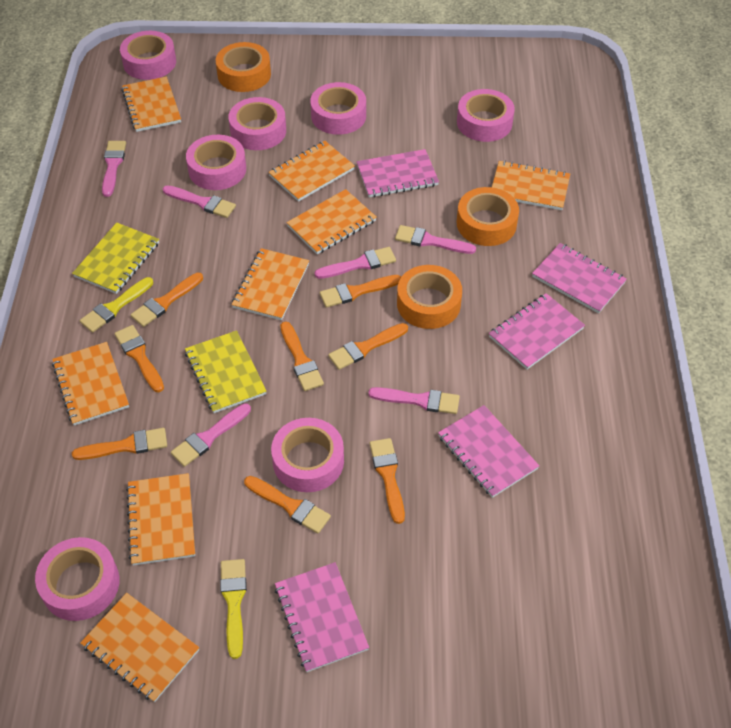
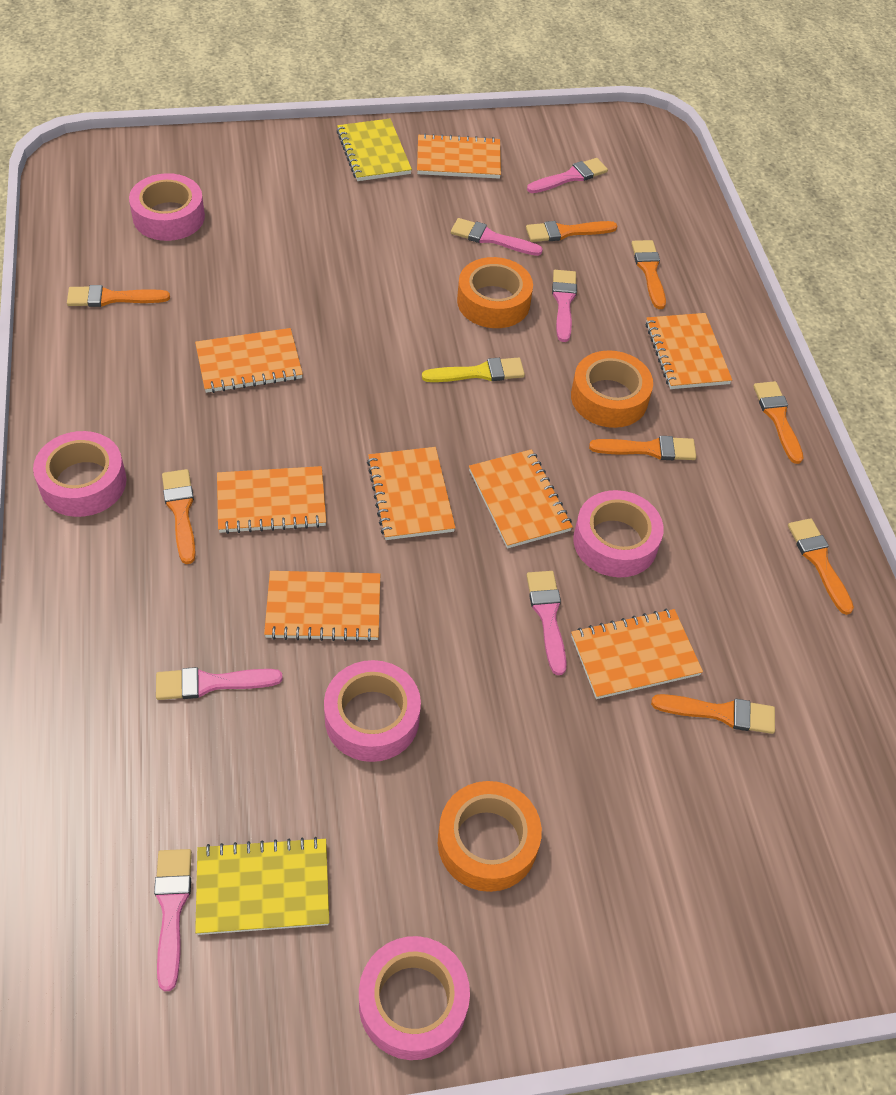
pink notebook: 5 -> 0
pink tape: 7 -> 5
yellow brush: 2 -> 1

